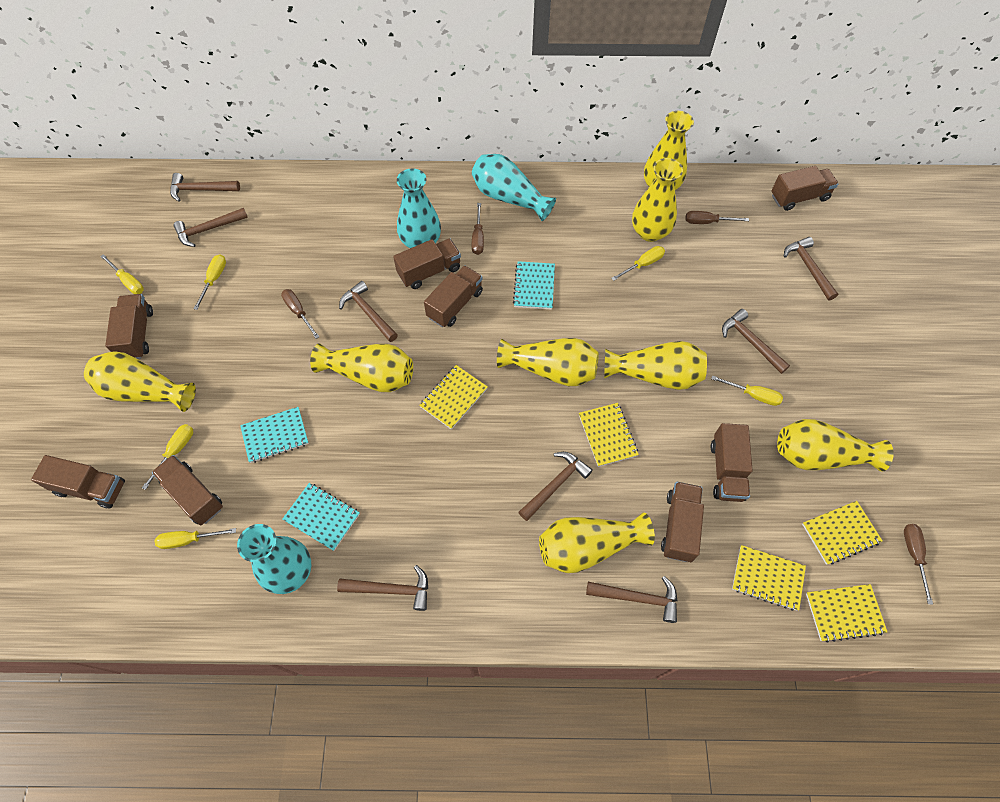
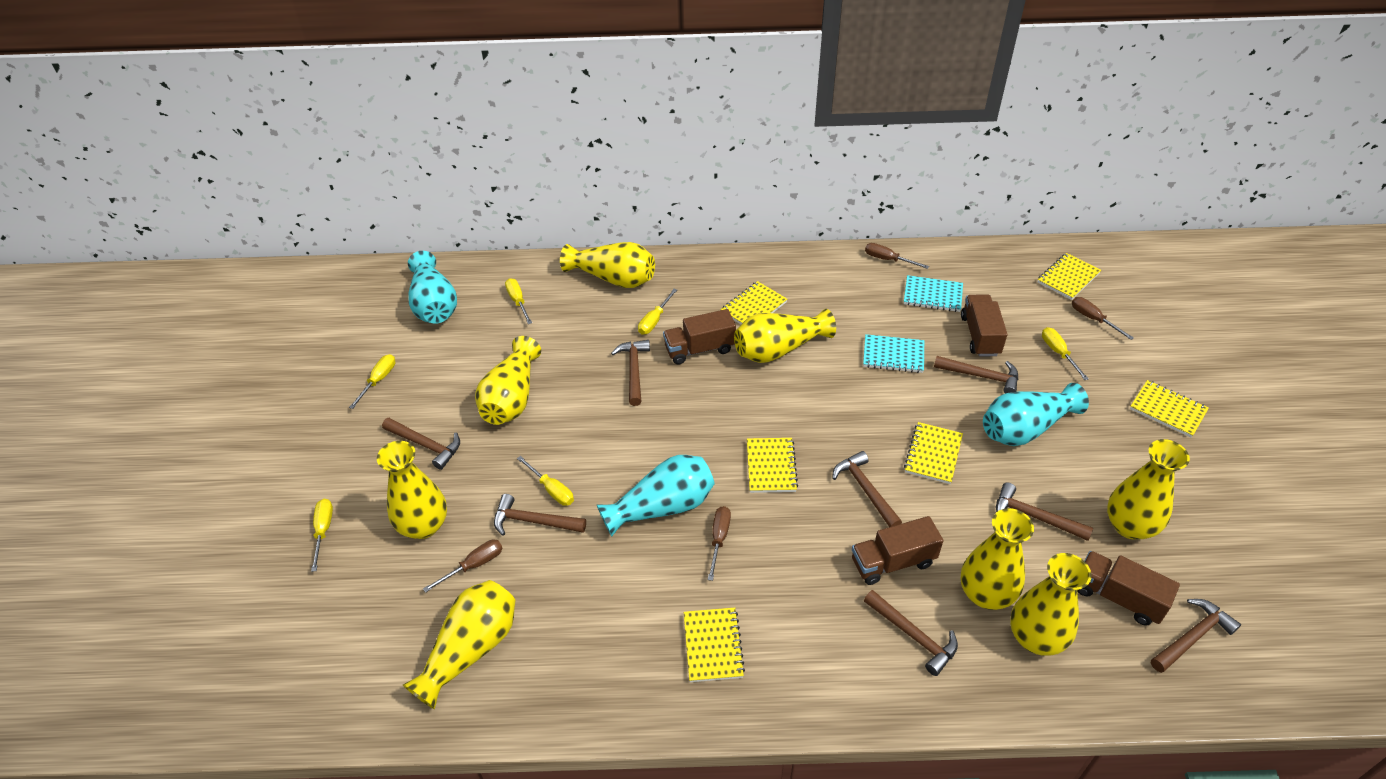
brown truck: 8 -> 4
turquoise notebook: 3 -> 2
yellow notebook: 5 -> 6

